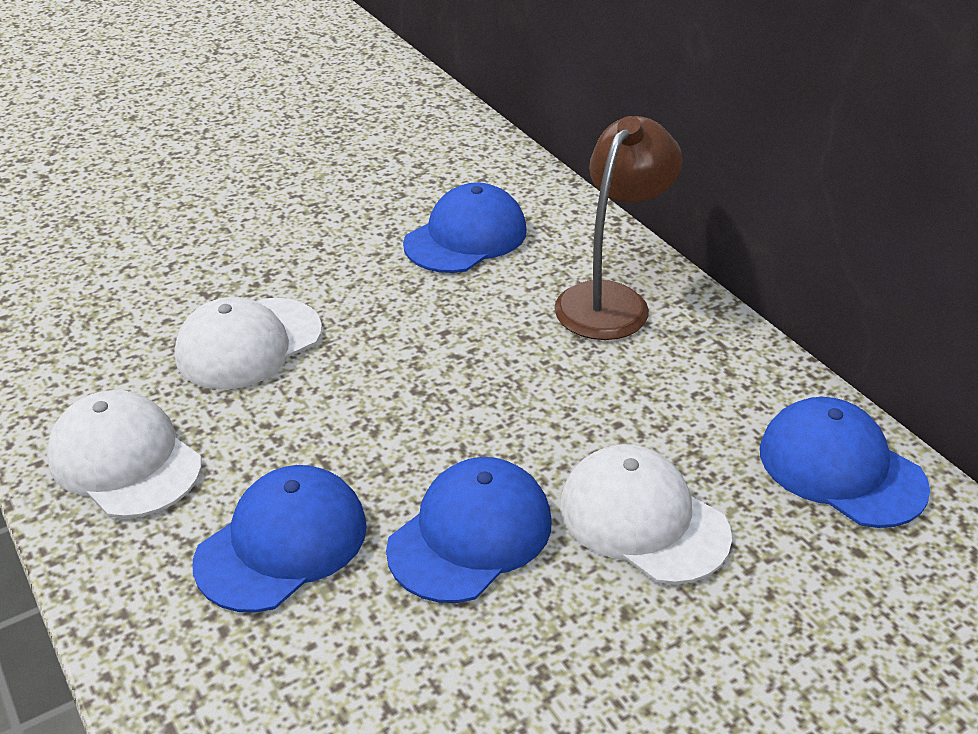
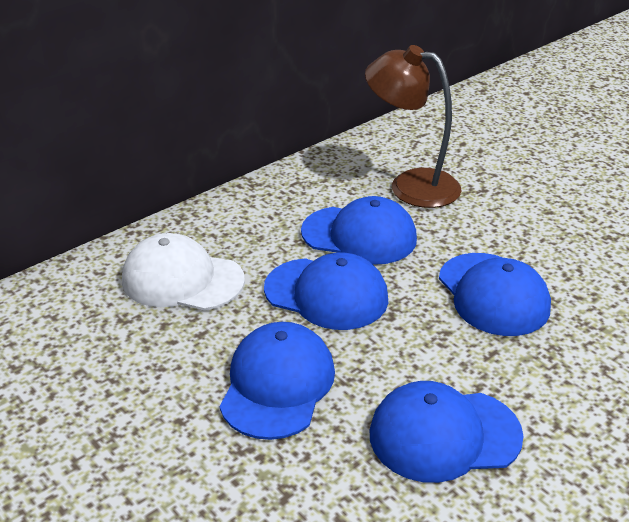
blue cap: 4 -> 5
white cap: 3 -> 1

